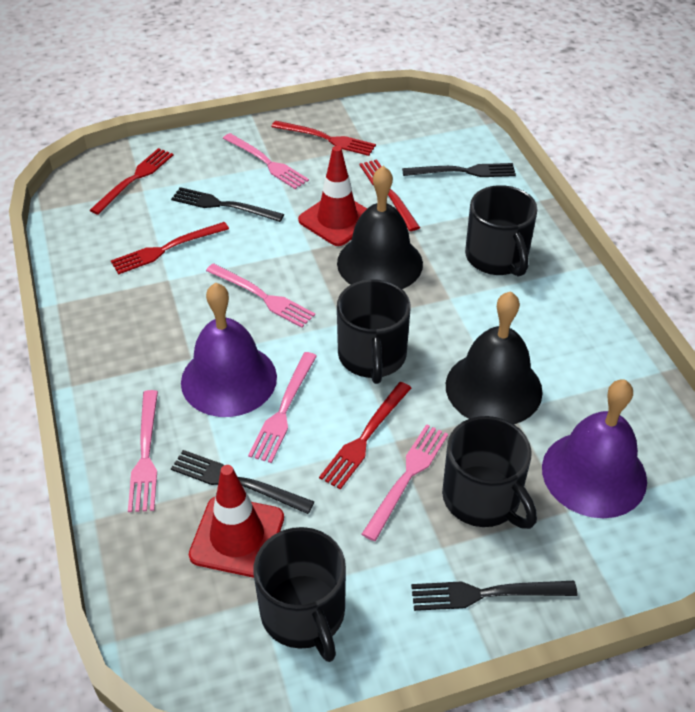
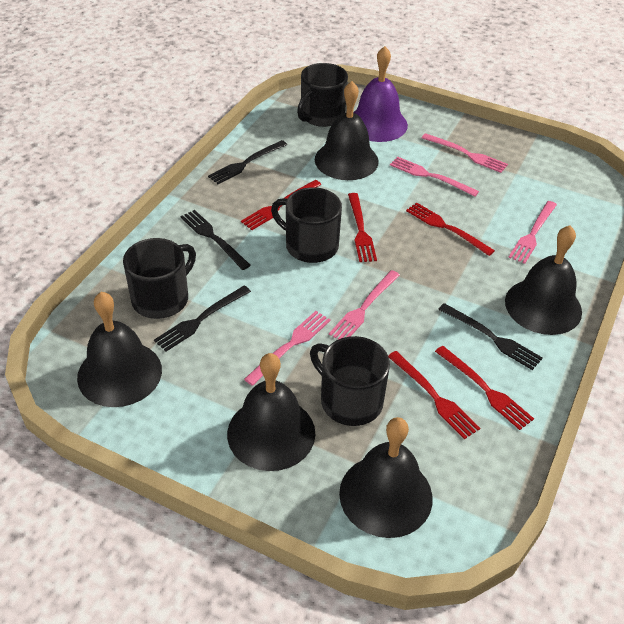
black bell: 2 -> 5
purple bell: 2 -> 1
red traffic cone: 2 -> 0

